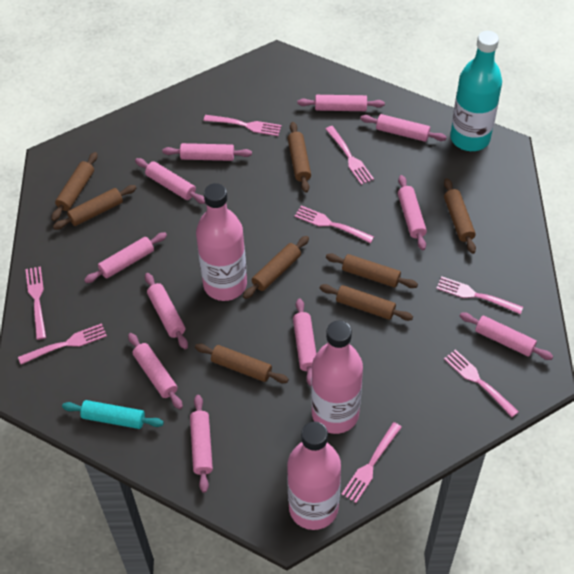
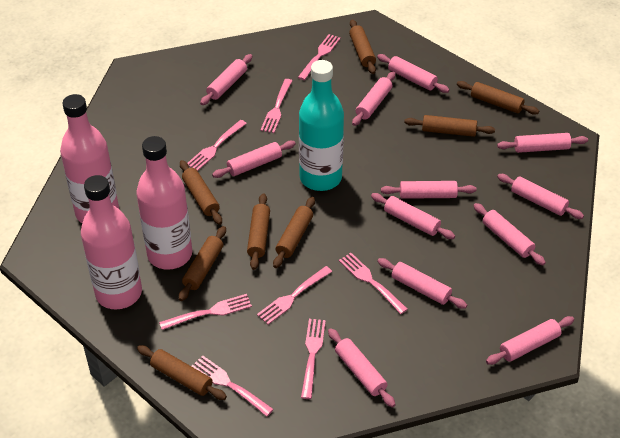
pink rolling pin: 11 -> 12
turquoise rolling pin: 1 -> 0

